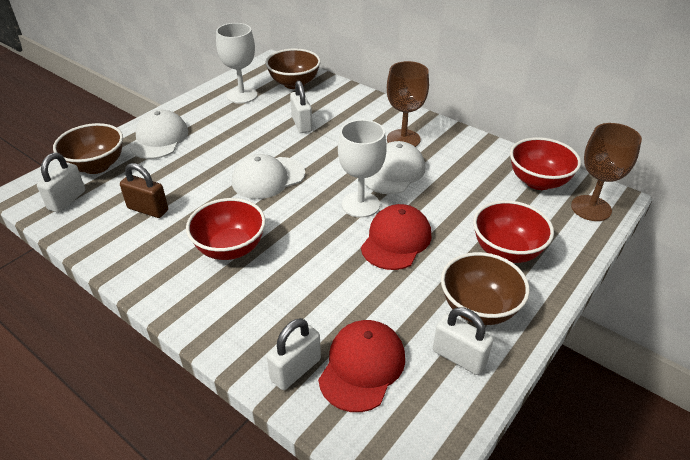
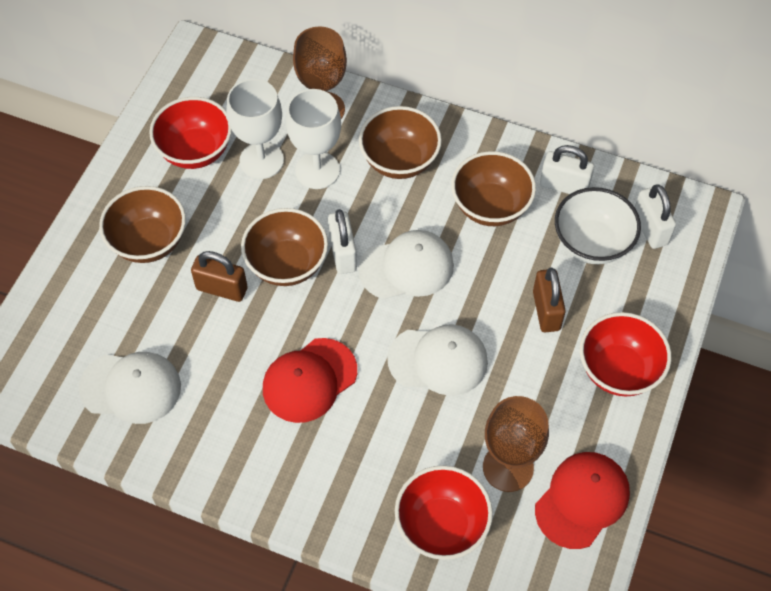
brown bowl: 3 -> 4
brown padlock: 1 -> 2
white bowl: 0 -> 1
white padlock: 4 -> 3

